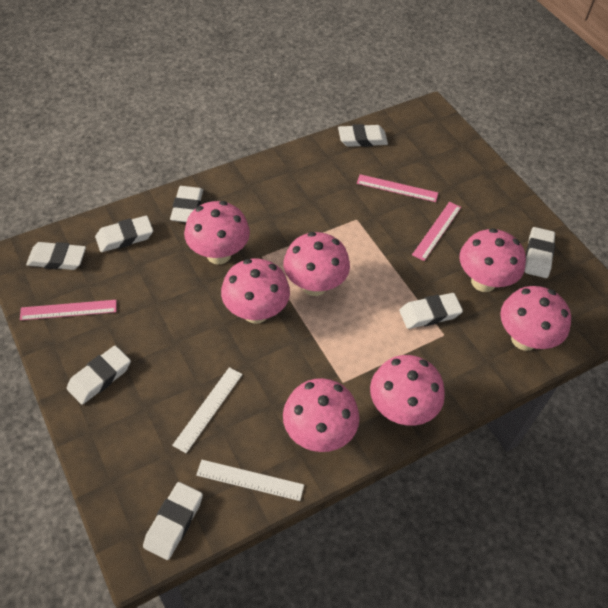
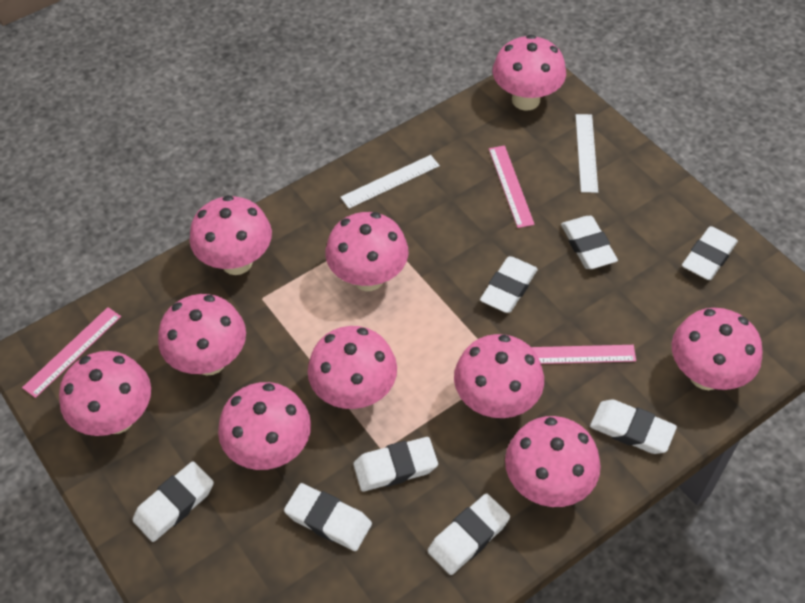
pink mushroom: 7 -> 10

